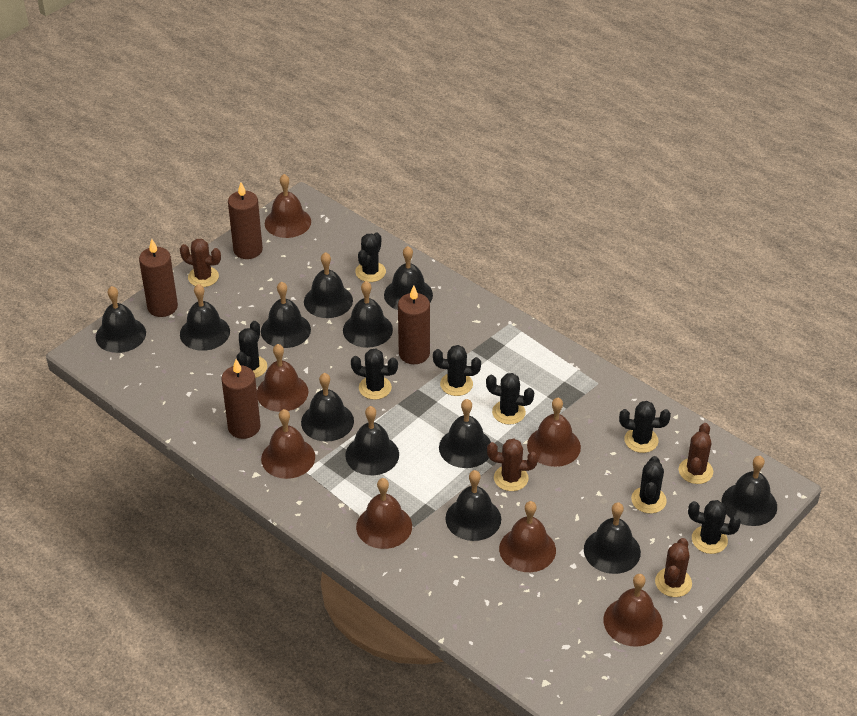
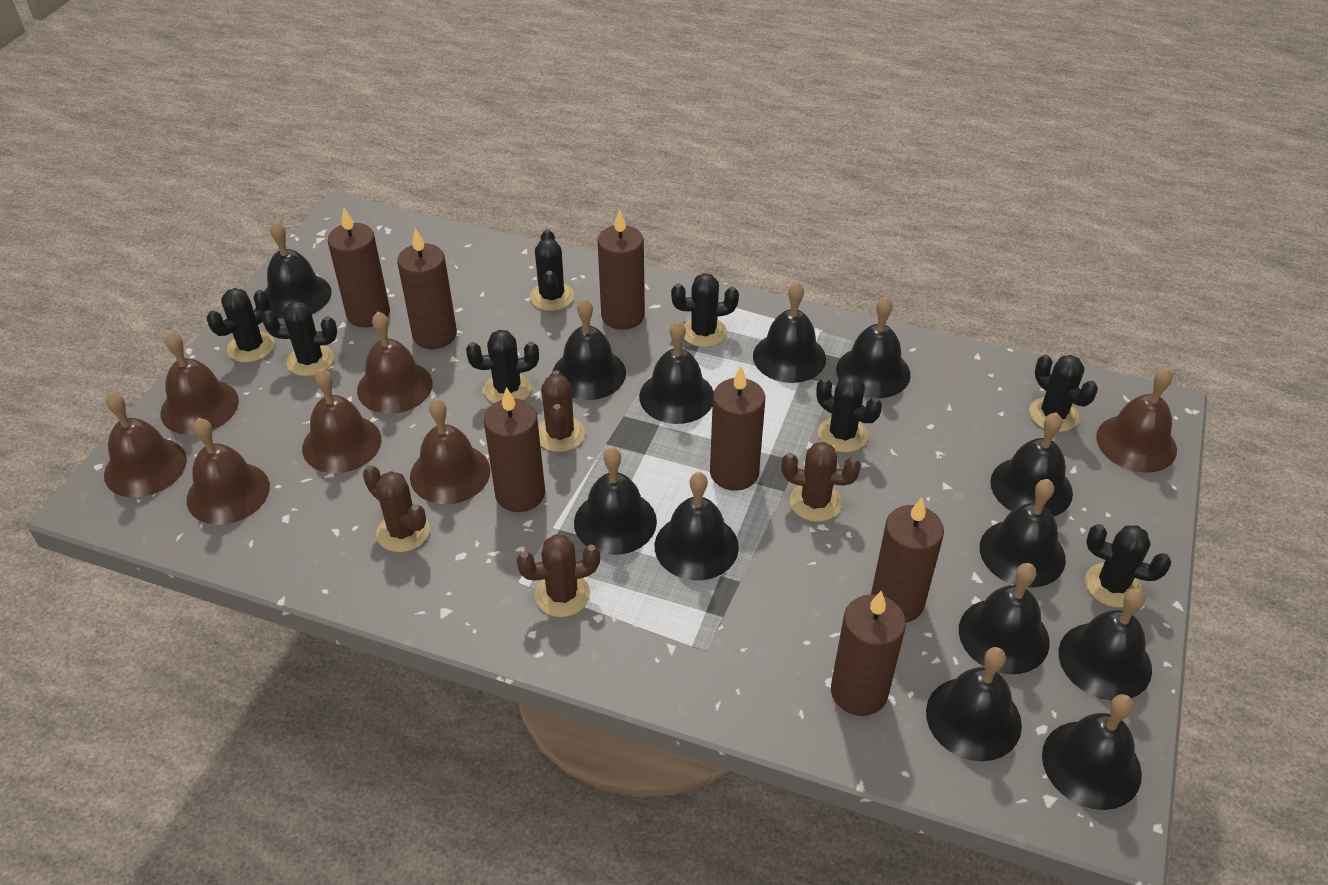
black bell: 12 -> 13
brown candle: 4 -> 7

